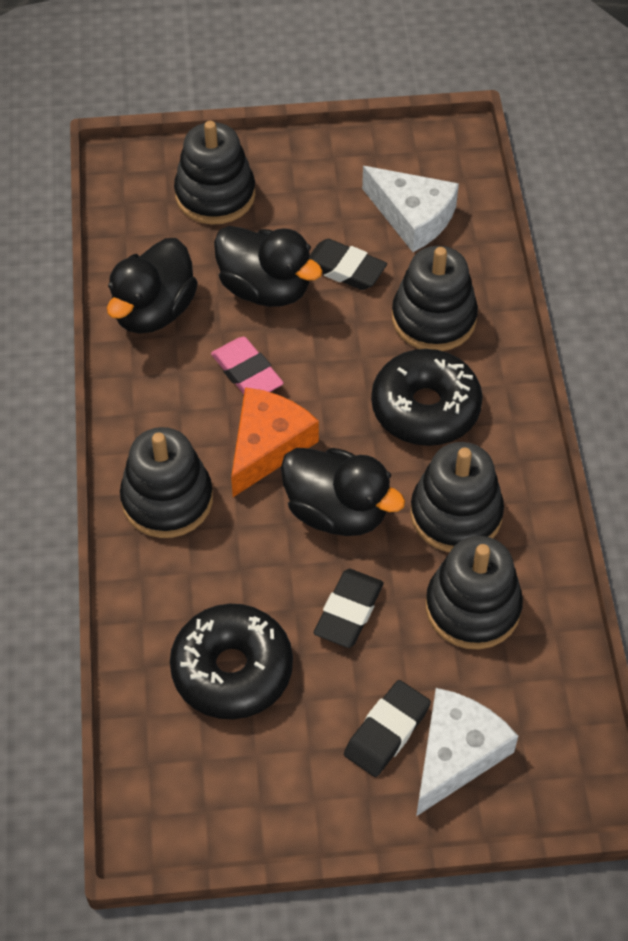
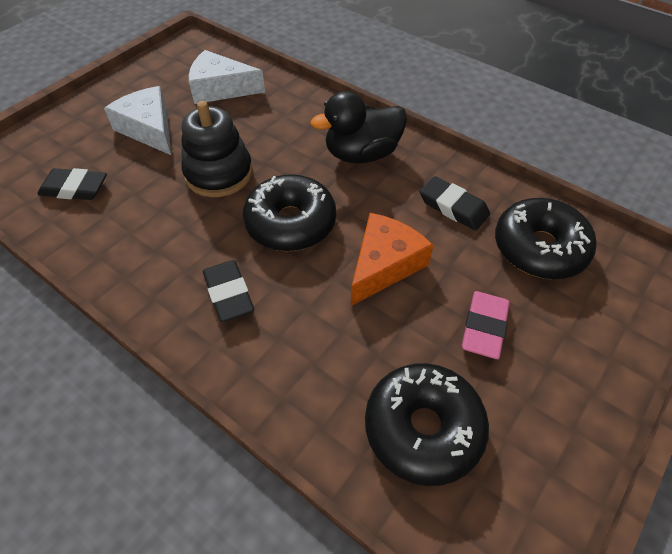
black donut: 2 -> 3
black duck: 3 -> 1
black stacking toy: 5 -> 1

